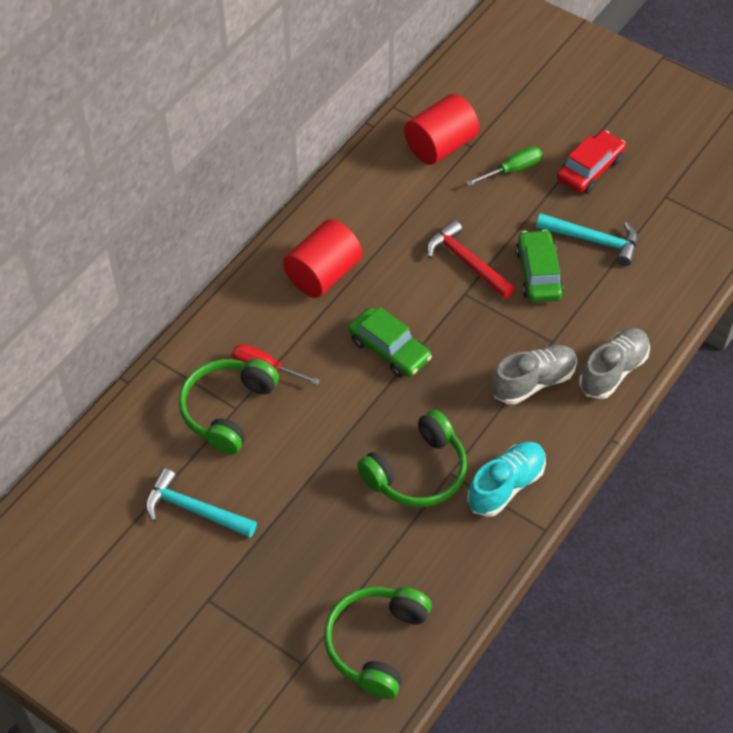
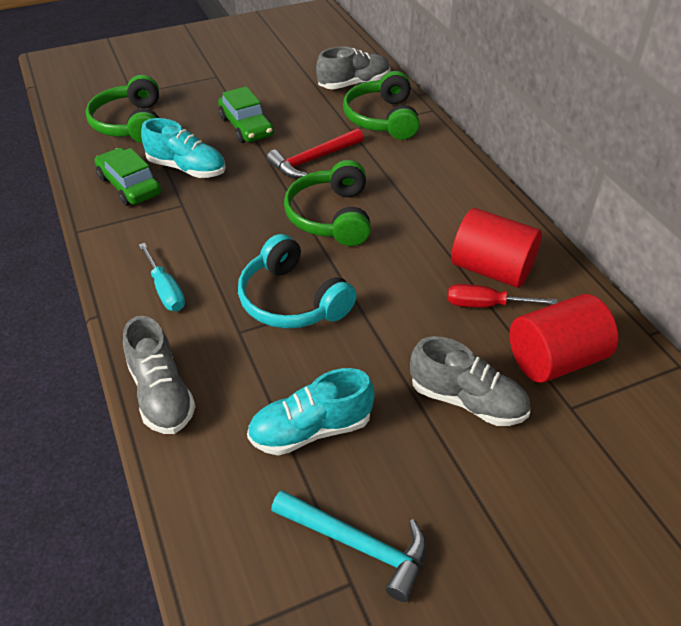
green screwdriver: 1 -> 0
grey shoe: 2 -> 3
red car: 1 -> 0
turquoise hammer: 2 -> 1
turquoise headphones: 0 -> 1
turquoise screwdriver: 0 -> 1
turquoise shoe: 1 -> 2

